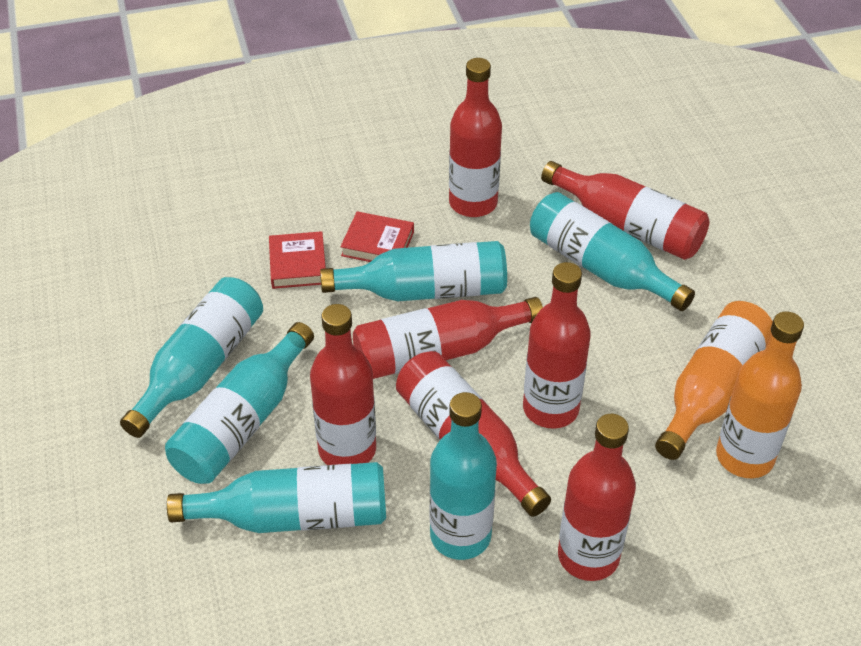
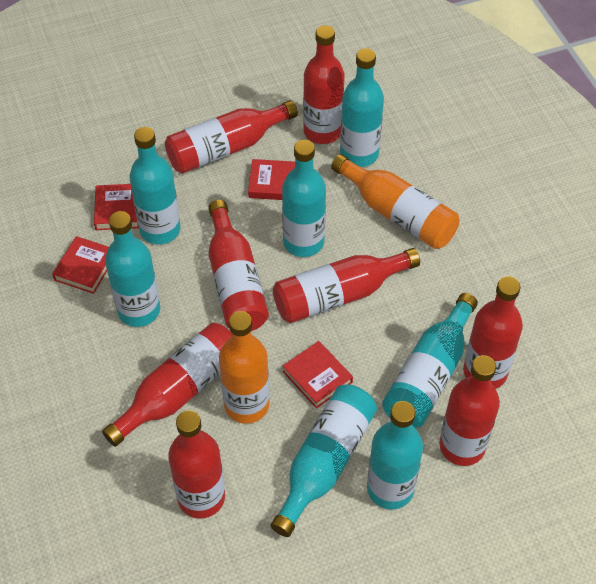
red book: 2 -> 4
red bottle: 7 -> 8
turquoise bottle: 6 -> 7

